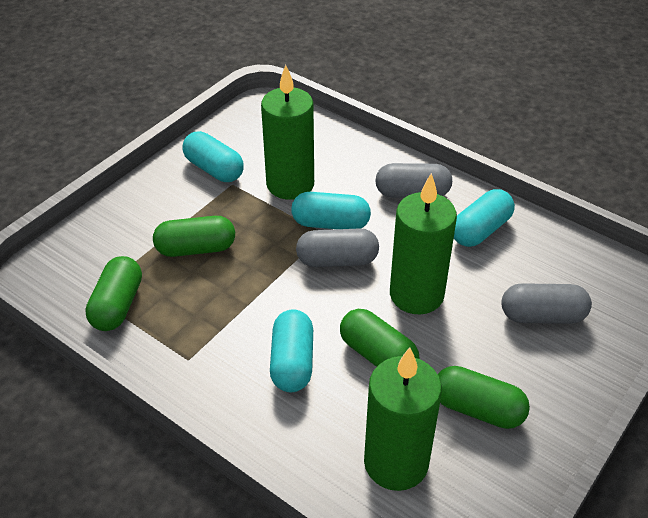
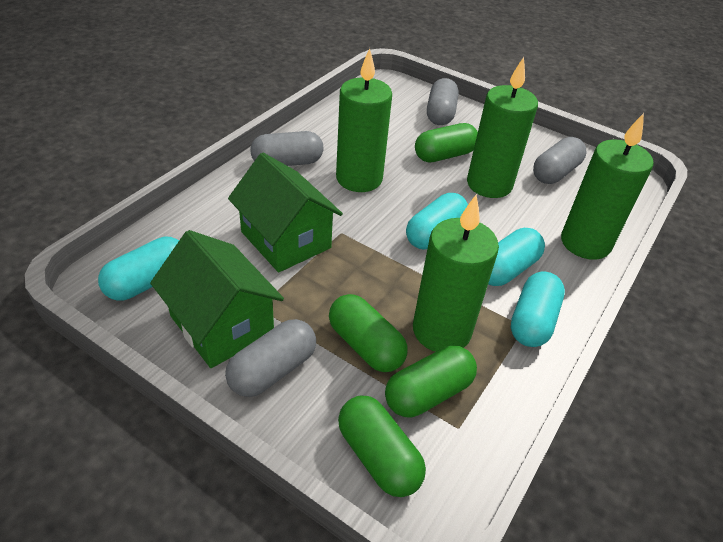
green candle: 3 -> 4
green house: 0 -> 2
grey capsule: 3 -> 4

